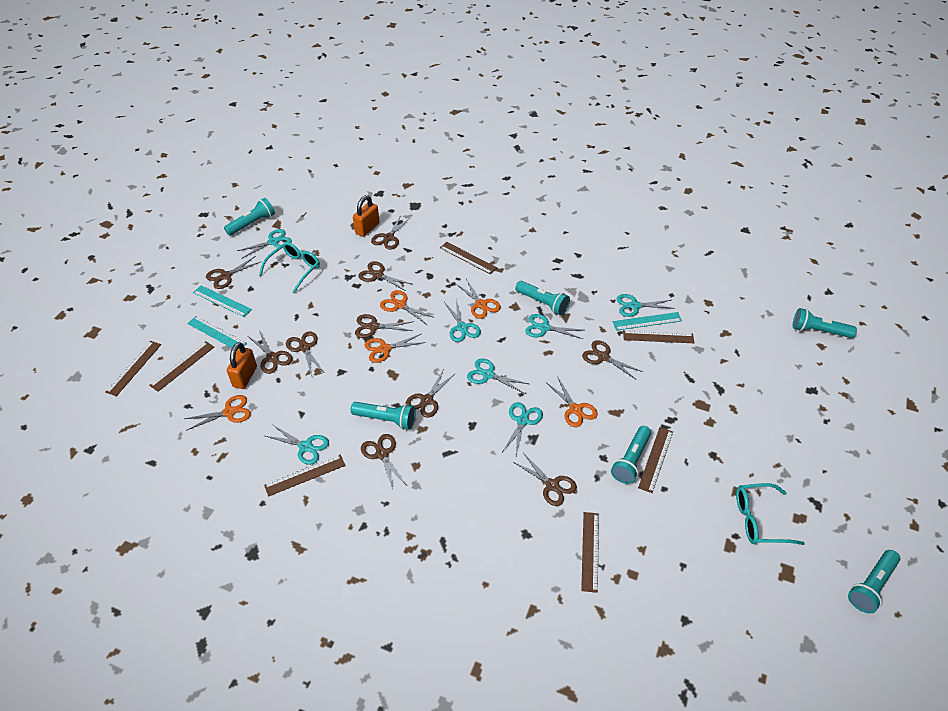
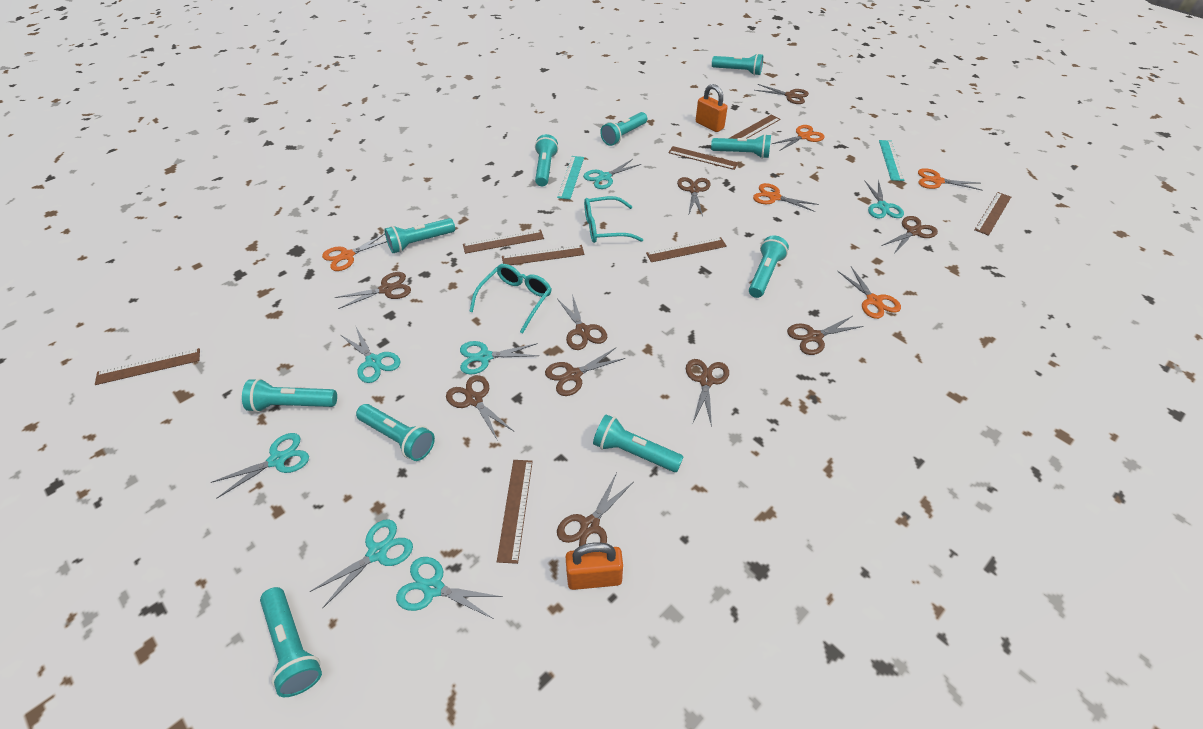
brown ruler: 7 -> 8
turquoise flashlight: 6 -> 10
turquoise ruler: 3 -> 2

